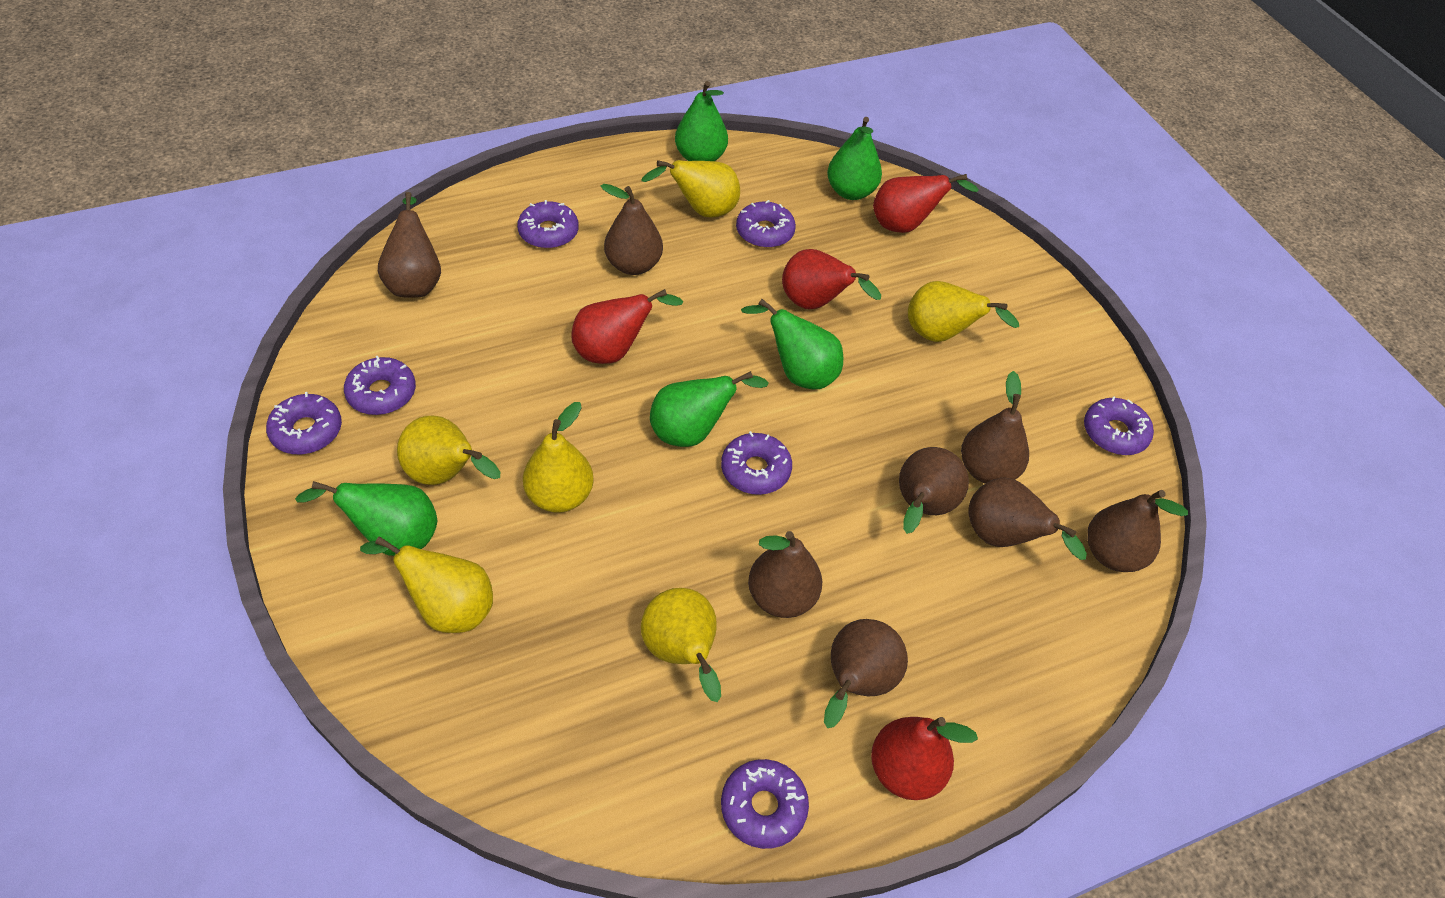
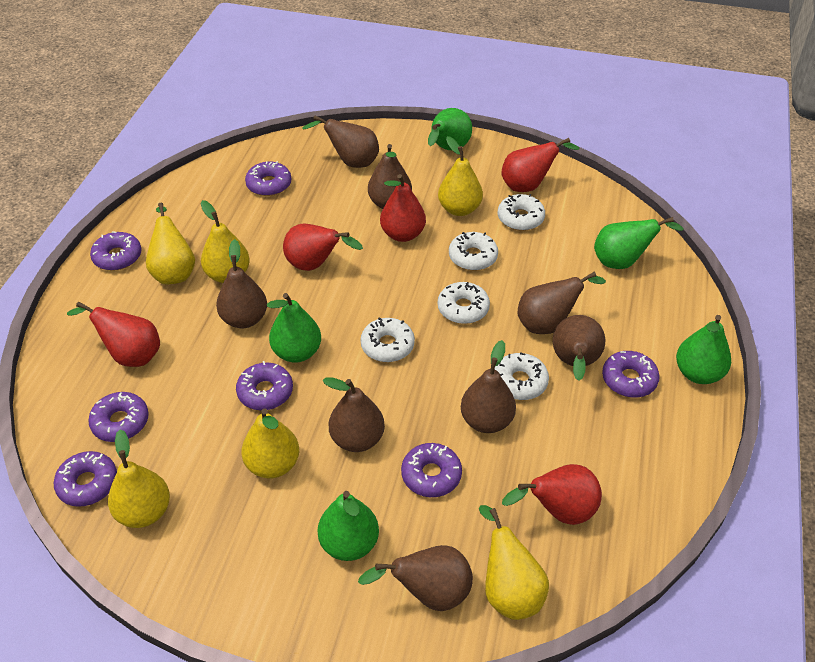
red pear: 4 -> 5
white donut: 0 -> 5

